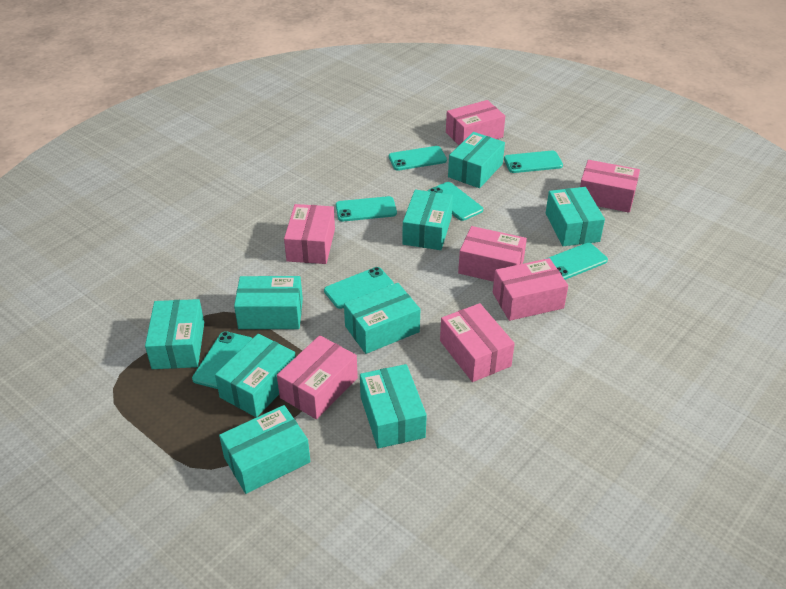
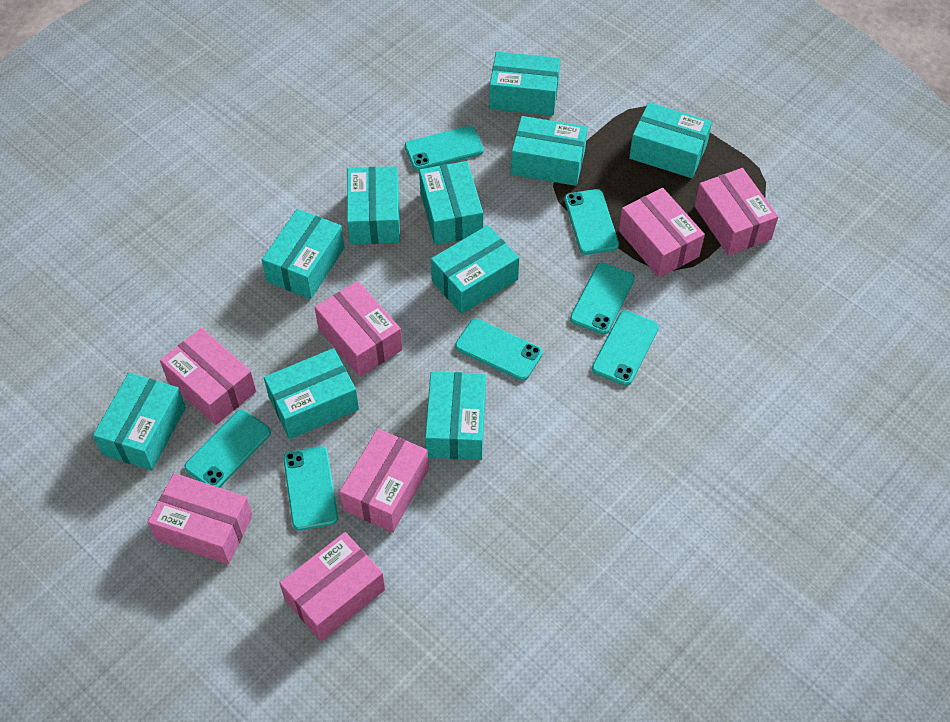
turquoise box: 9 -> 10

